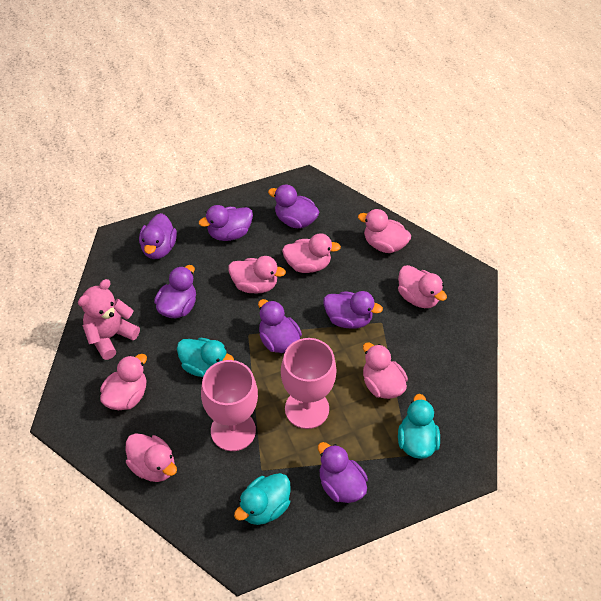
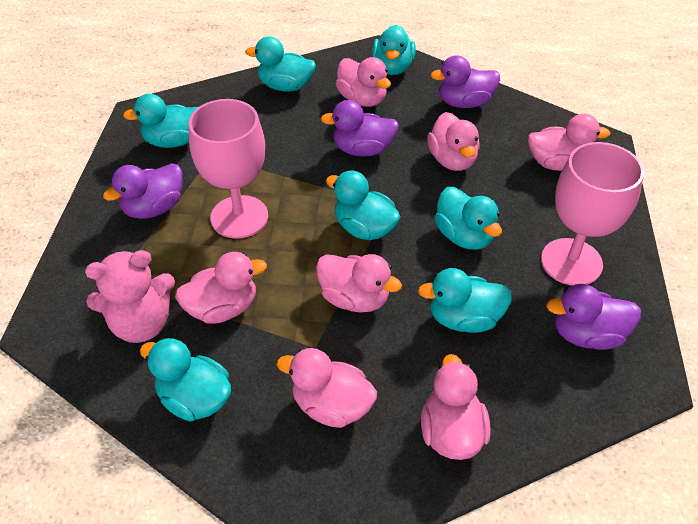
purple duck: 7 -> 4
turquoise duck: 3 -> 7

